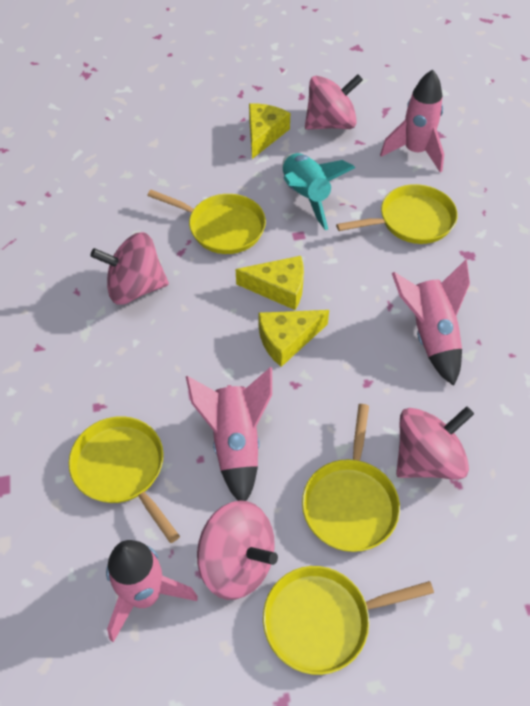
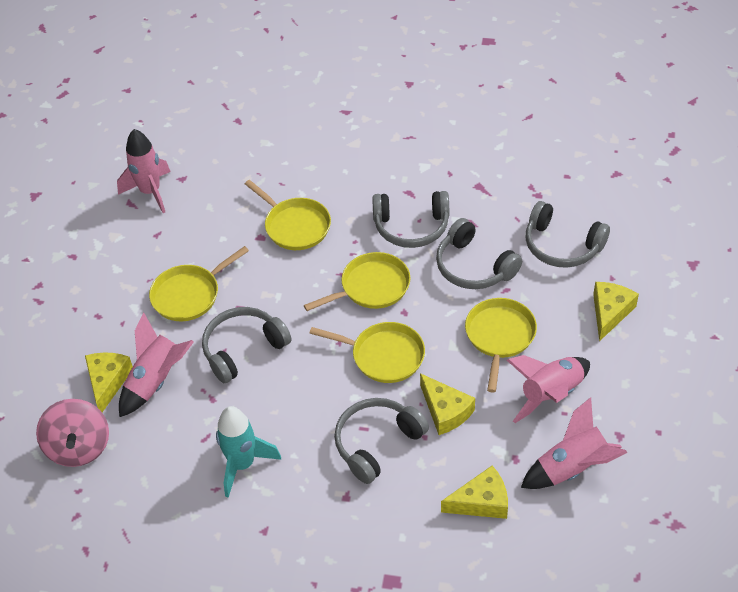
grey headphones: 0 -> 5
pink spinning top: 4 -> 1
yellow cheese: 3 -> 4

